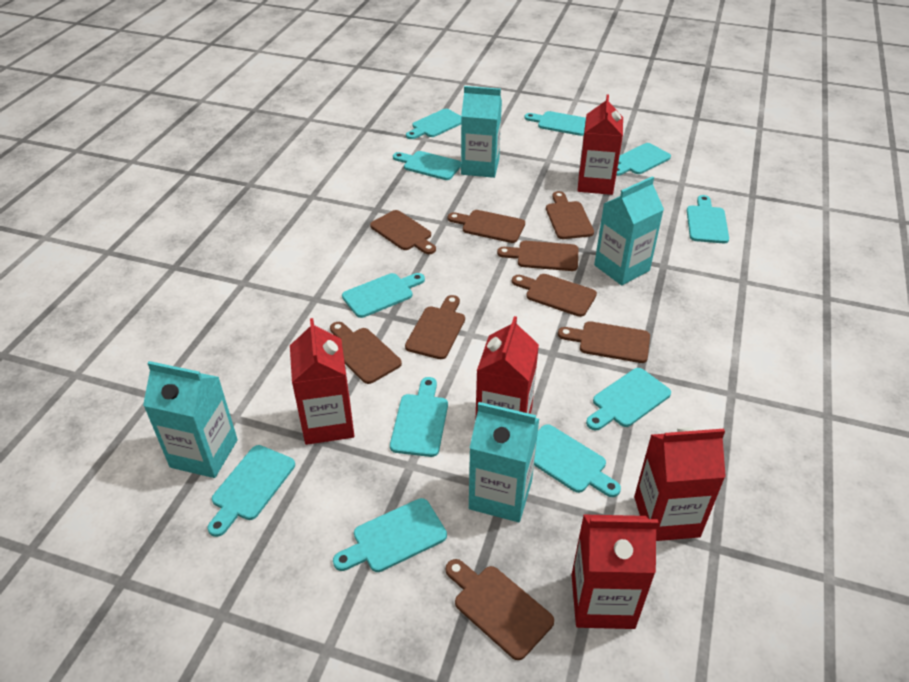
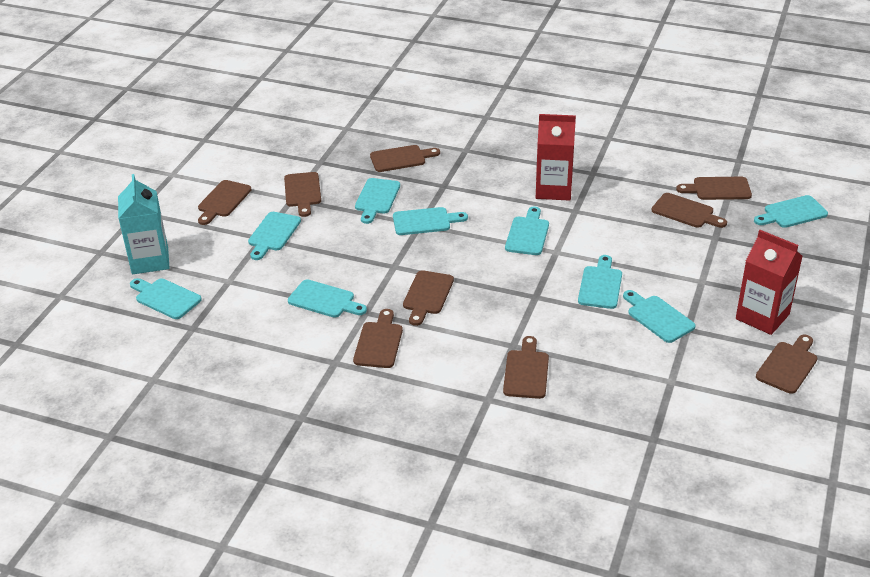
red carton: 5 -> 2
turquoise carton: 4 -> 1
turquoise cutting board: 11 -> 9

